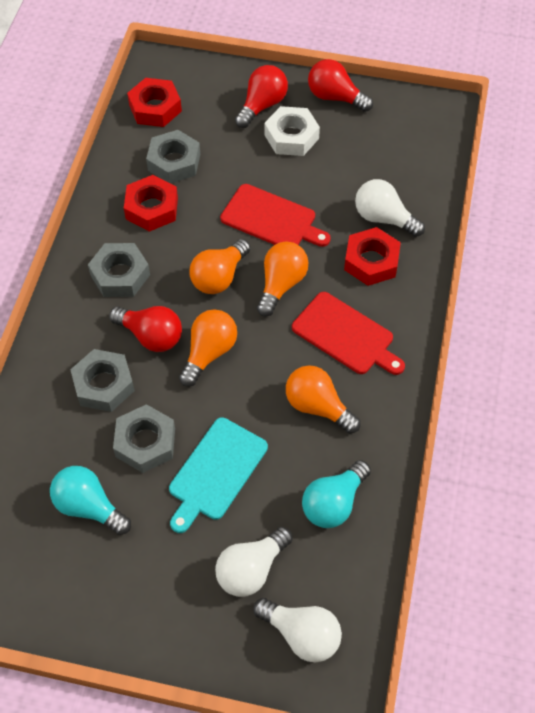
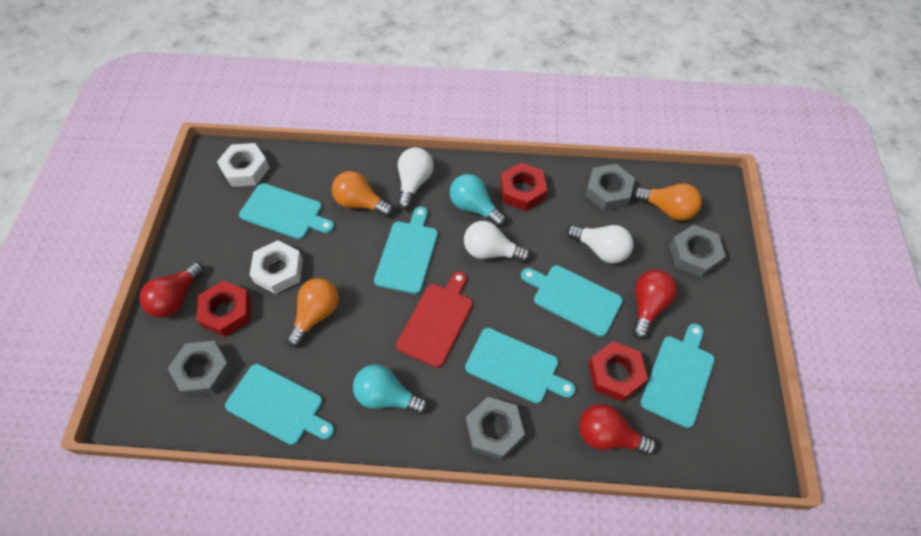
orange light bulb: 4 -> 3
red cutting board: 2 -> 1
turquoise cutting board: 1 -> 6
white nut: 1 -> 2

